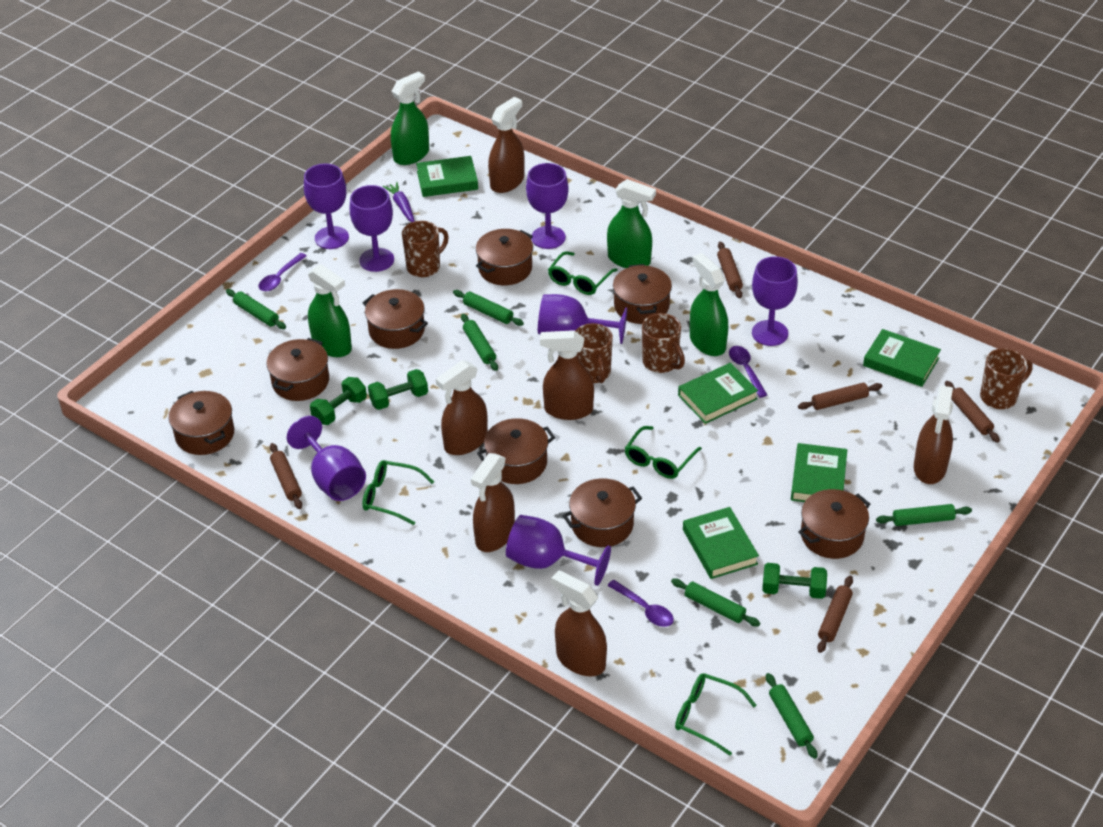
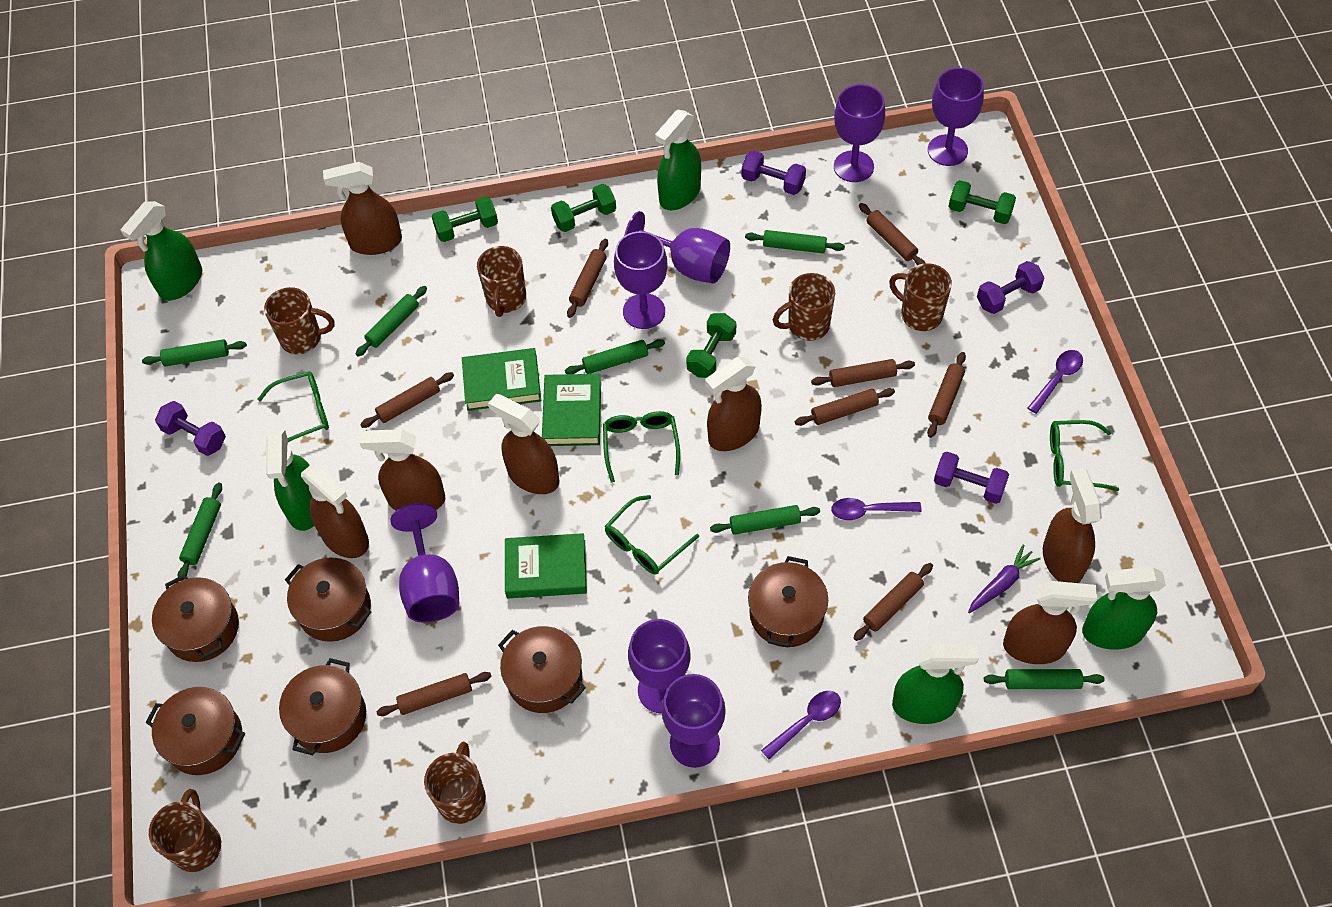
brown mug: 4 -> 6
brown pot: 8 -> 6
brown rolling pin: 5 -> 8
brown spray bottle: 6 -> 7
green book: 5 -> 3
green dumbbell: 3 -> 4
green rolling pin: 6 -> 7
green spray bottle: 4 -> 5
purple dumbbell: 0 -> 4

